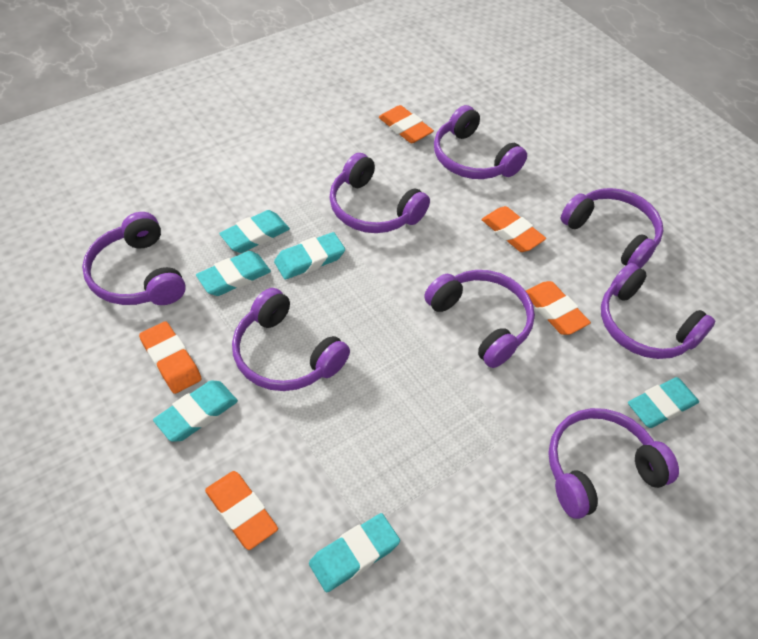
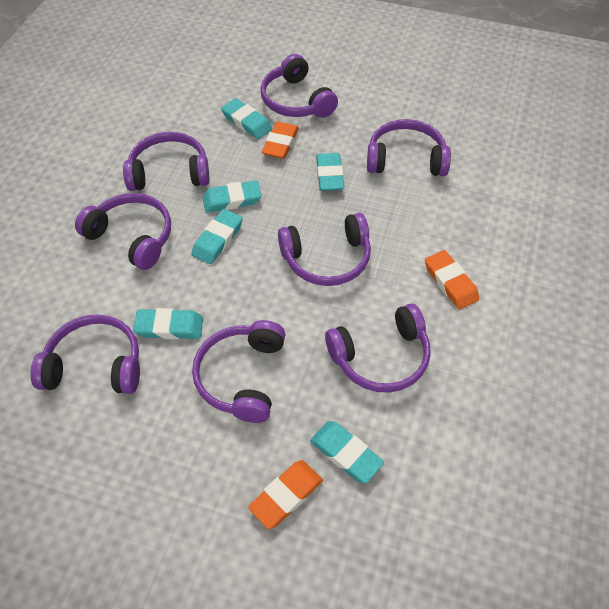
orange eraser: 5 -> 3

